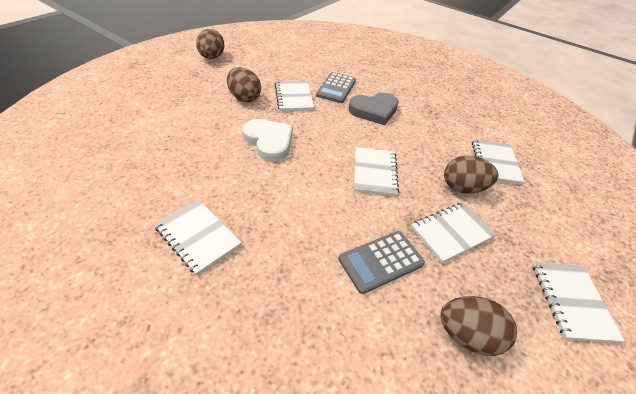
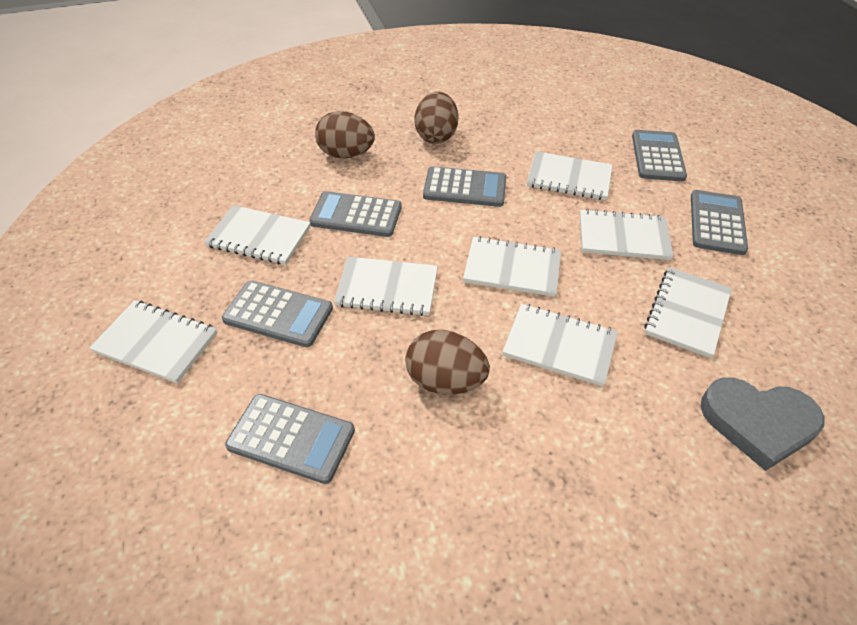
brown egg: 4 -> 3
grey calculator: 2 -> 6
white heart: 1 -> 0
white notebook: 6 -> 8

